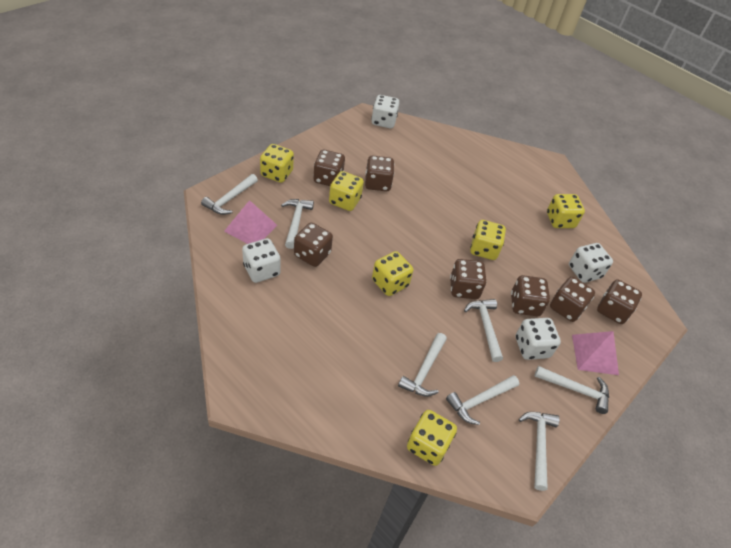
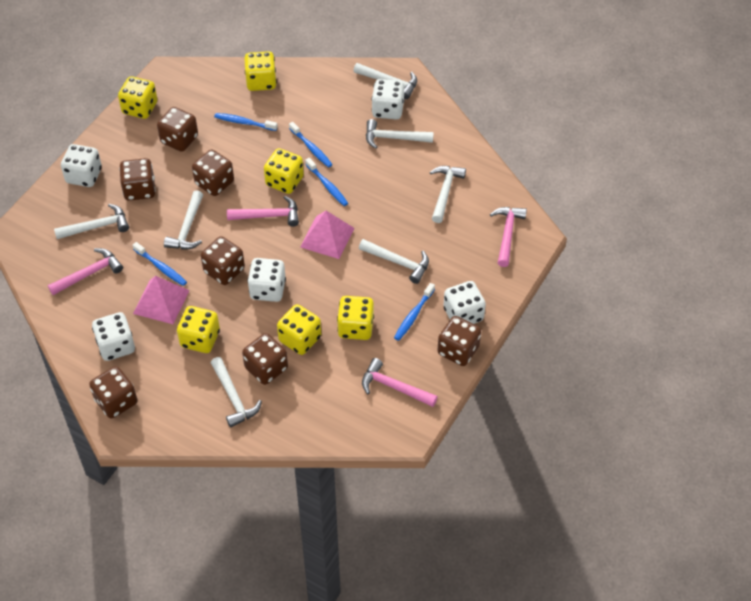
blue toothbrush: 0 -> 5
pink hammer: 0 -> 4
white dice: 4 -> 5

